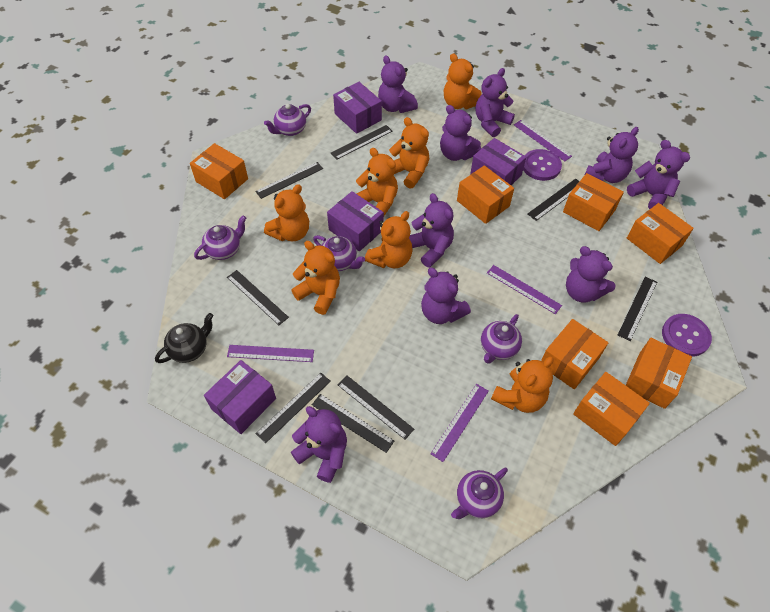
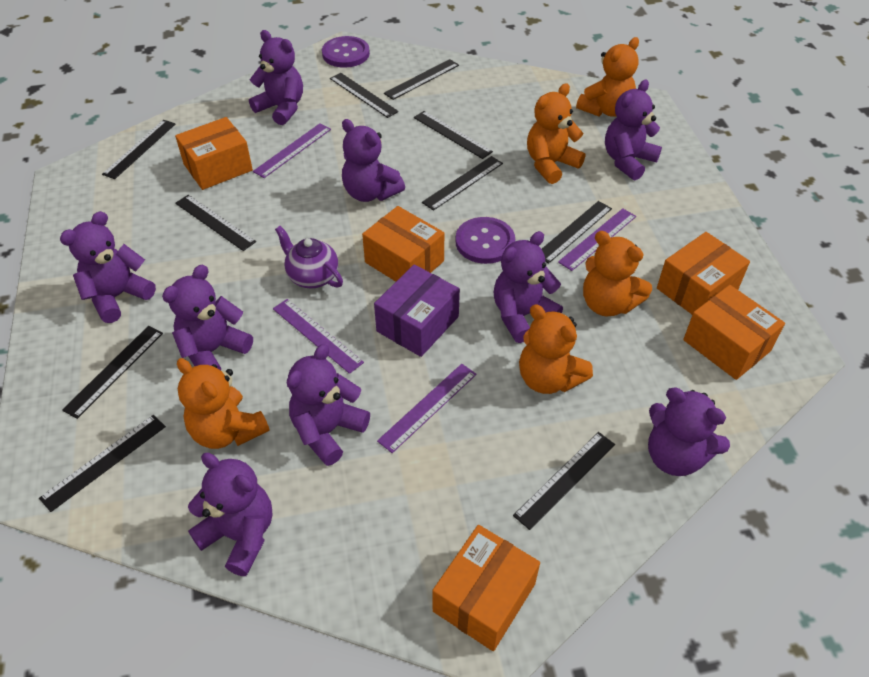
black ruler: 8 -> 10
black teapot: 1 -> 0
orange box: 7 -> 5
orange teddy bear: 7 -> 5
purple box: 4 -> 1
purple teapot: 5 -> 1

